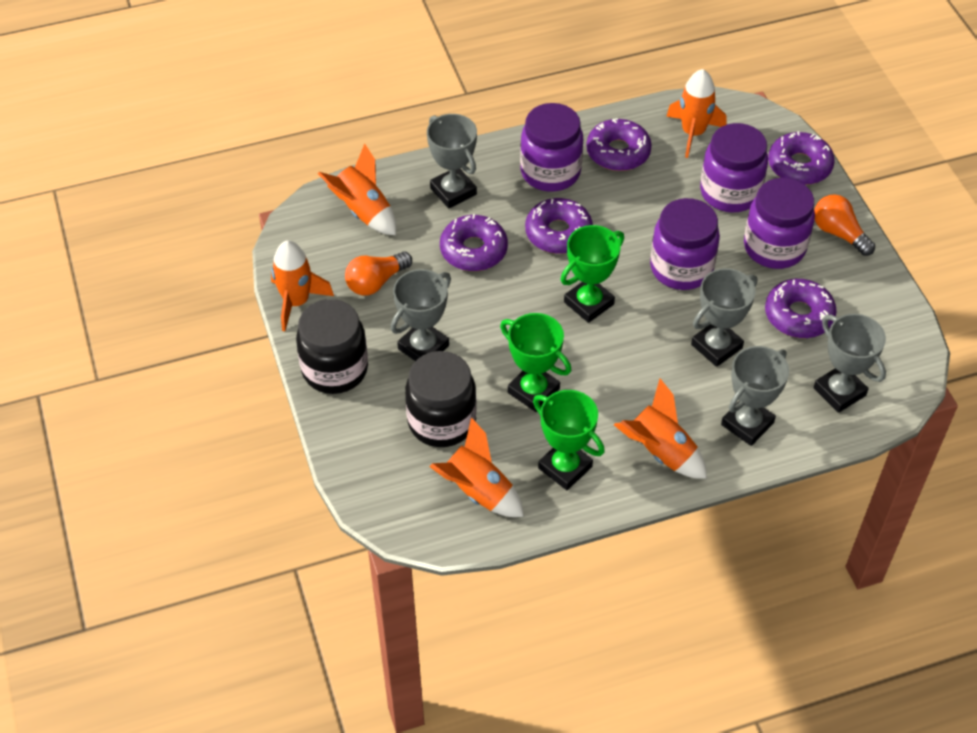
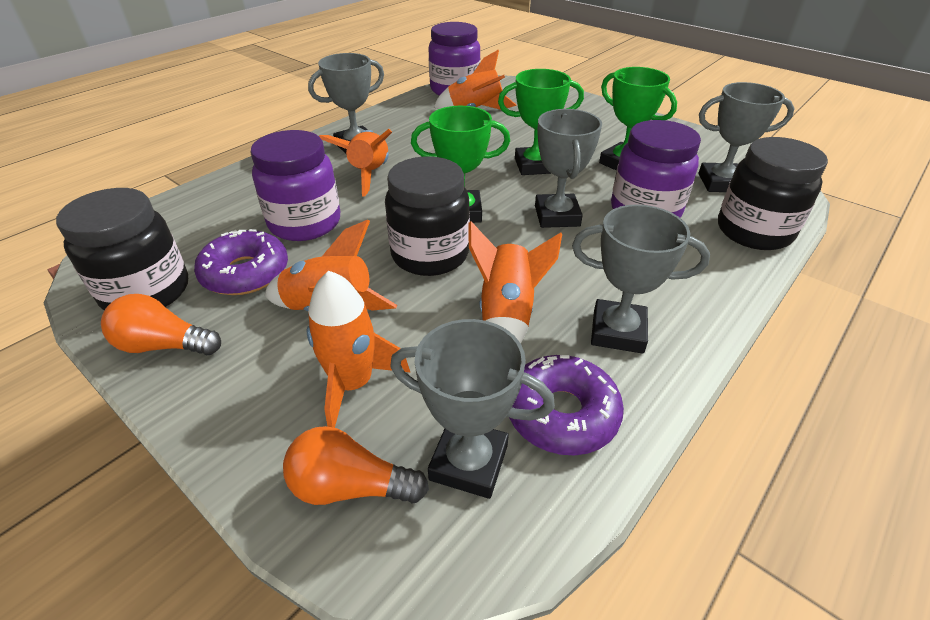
black jar: 2 -> 3
purple donut: 5 -> 2
purple jar: 4 -> 3

